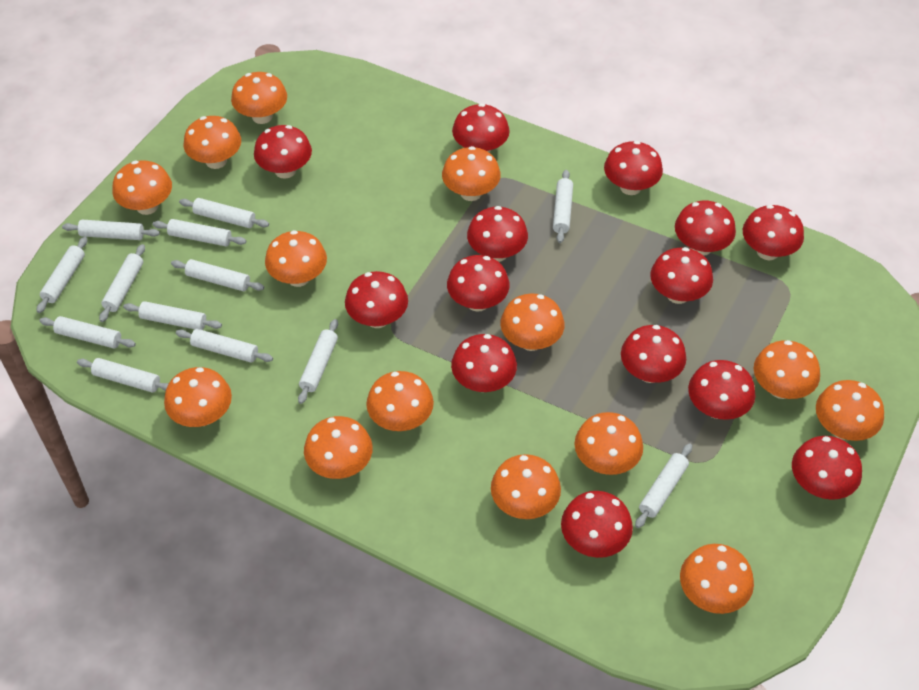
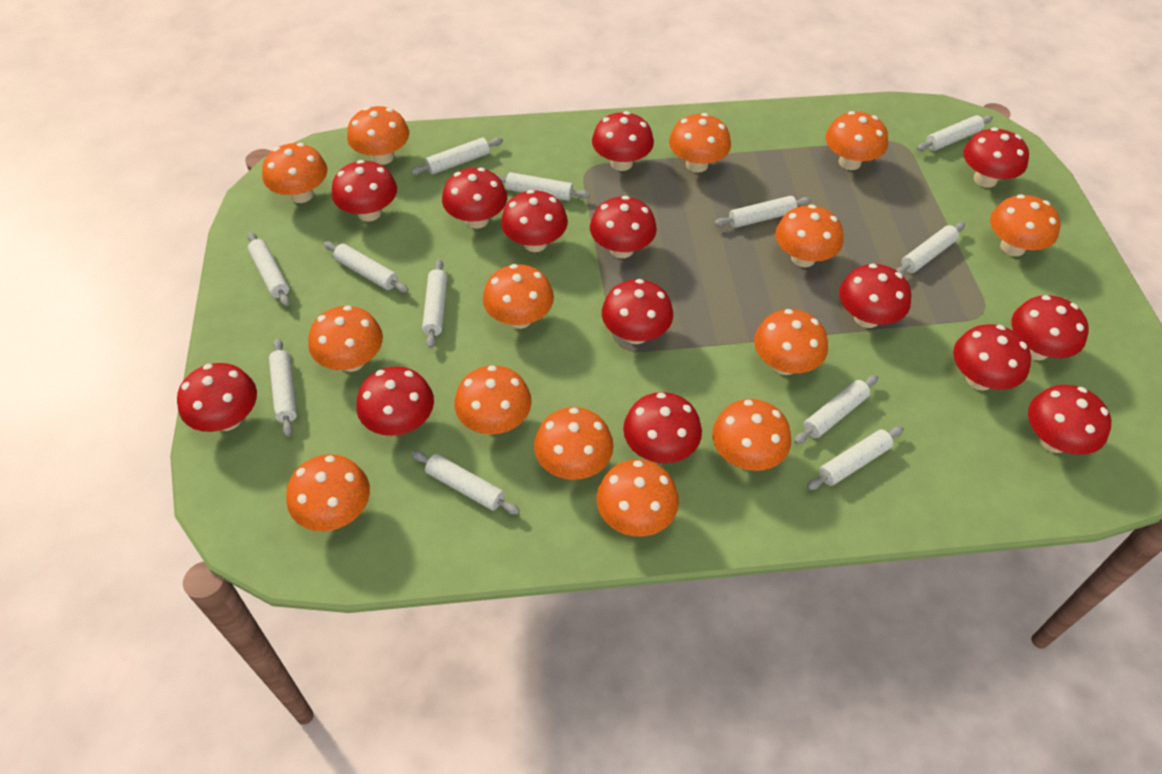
white rolling pin: 13 -> 12

